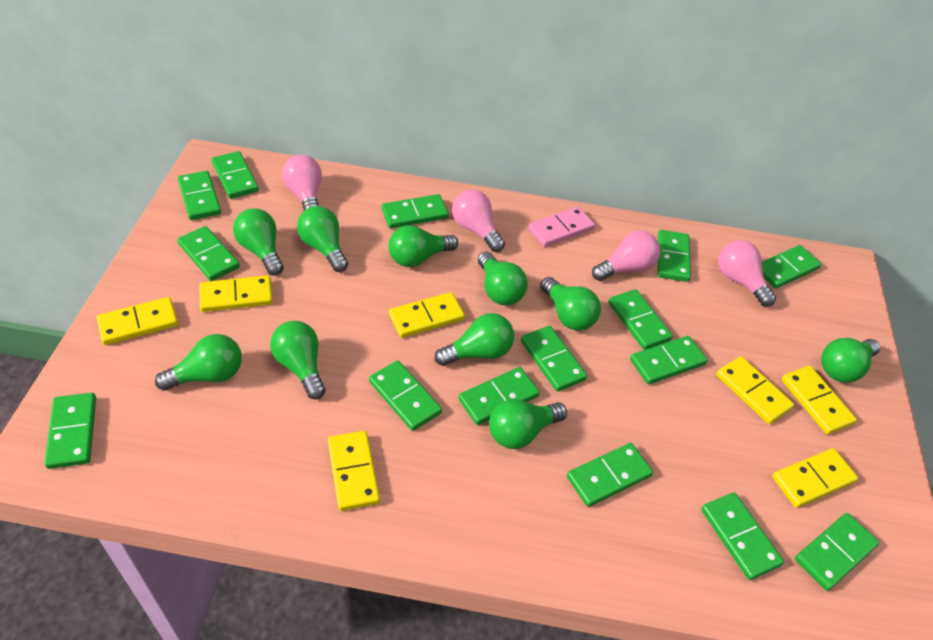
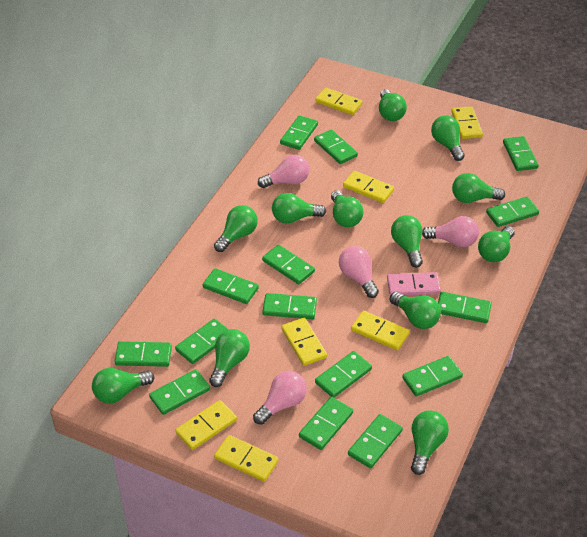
green light bulb: 10 -> 12

